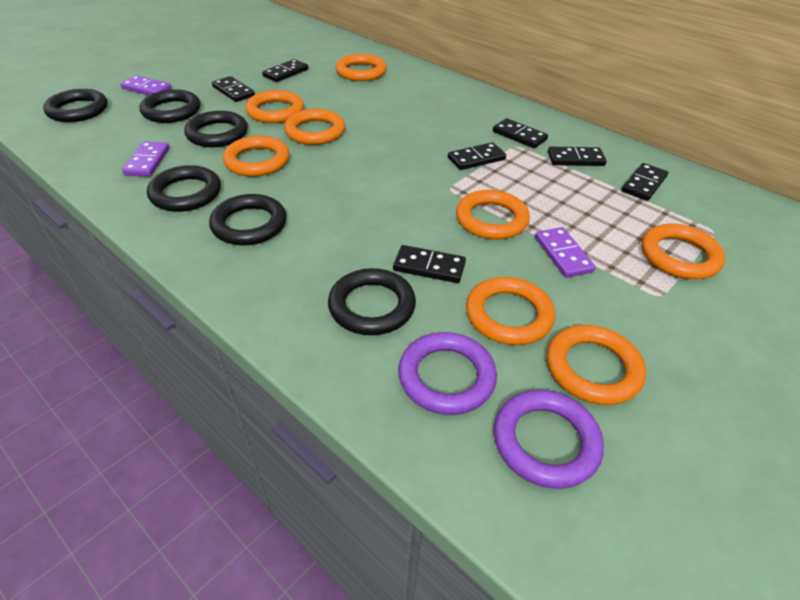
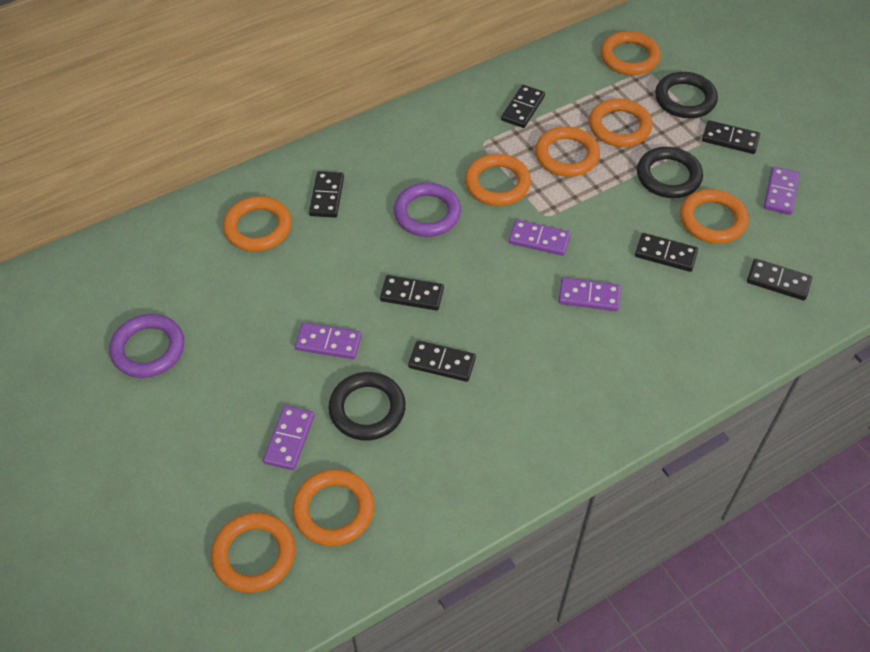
black ring: 6 -> 3
purple domino: 3 -> 5

